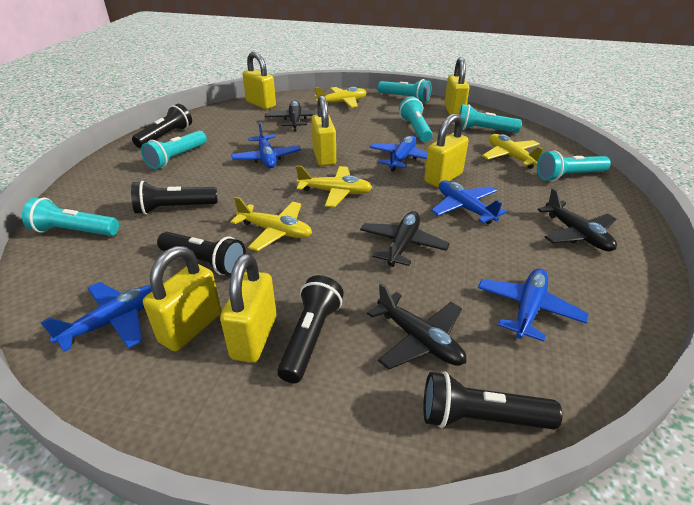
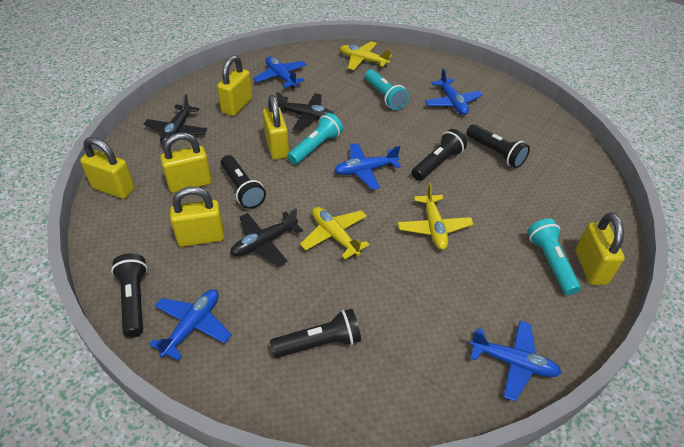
black plane: 4 -> 3
turquoise flashlight: 6 -> 3
yellow plane: 4 -> 3

